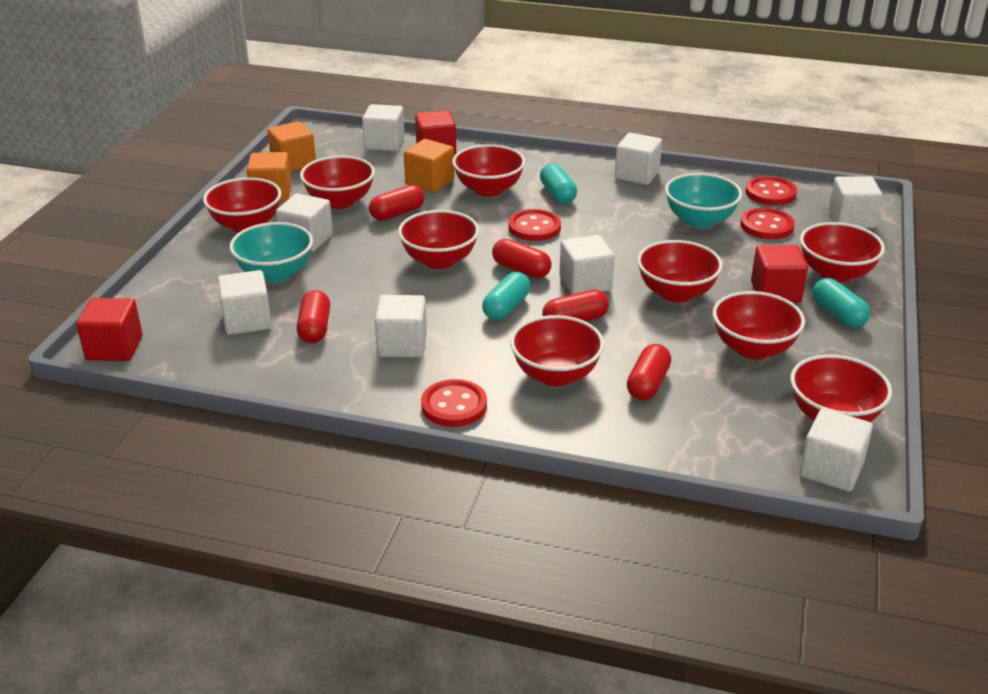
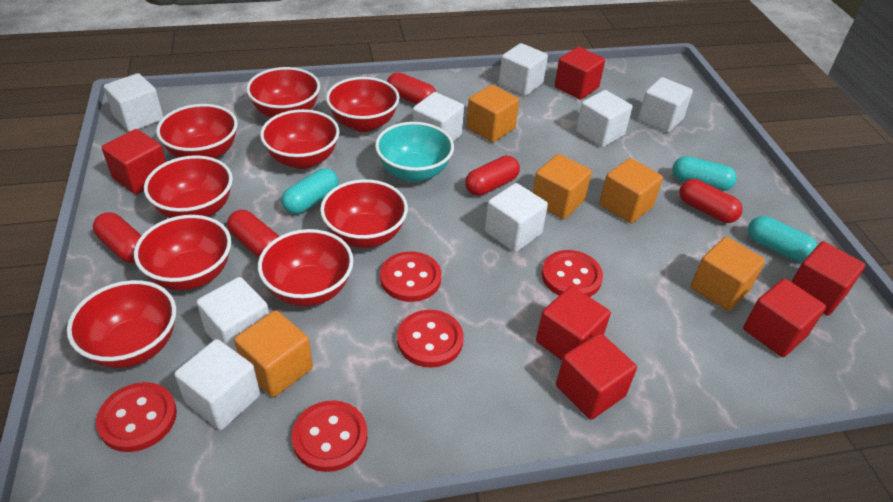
orange cube: 3 -> 5
red button: 4 -> 5
red cube: 3 -> 6
turquoise bowl: 2 -> 1

